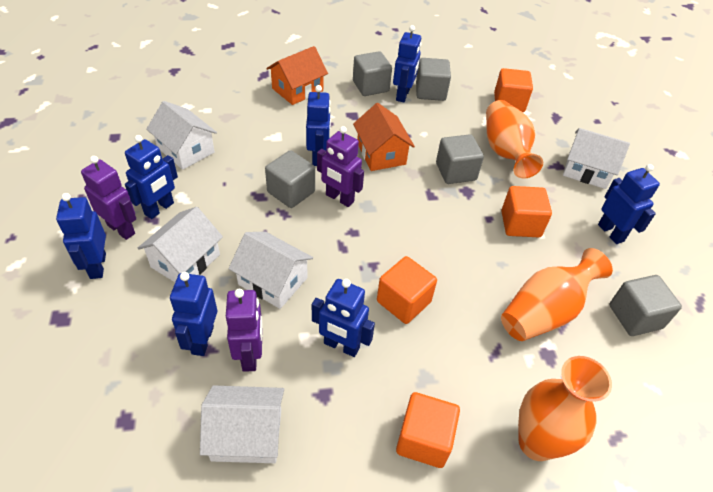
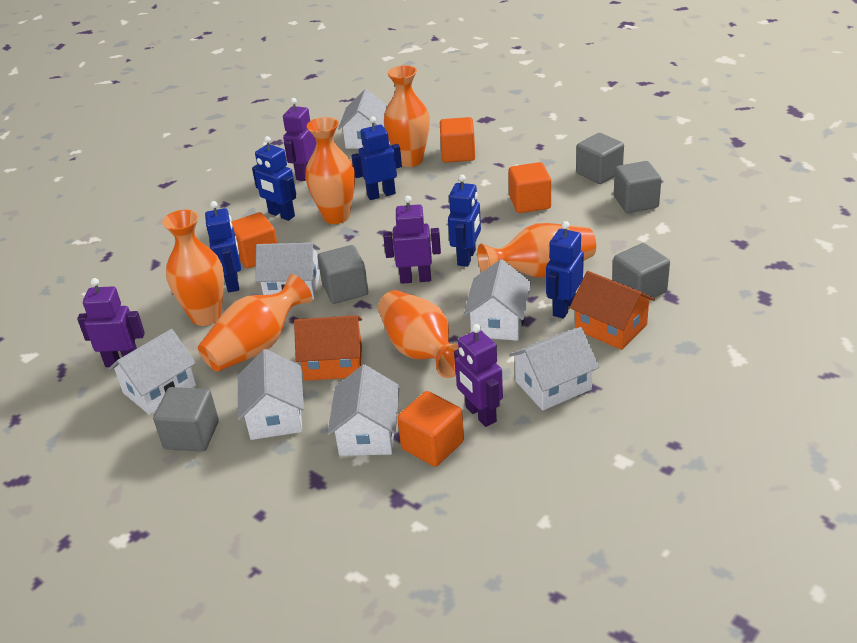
blue robot: 7 -> 5
orange vase: 3 -> 6
purple robot: 3 -> 4
white house: 5 -> 7

